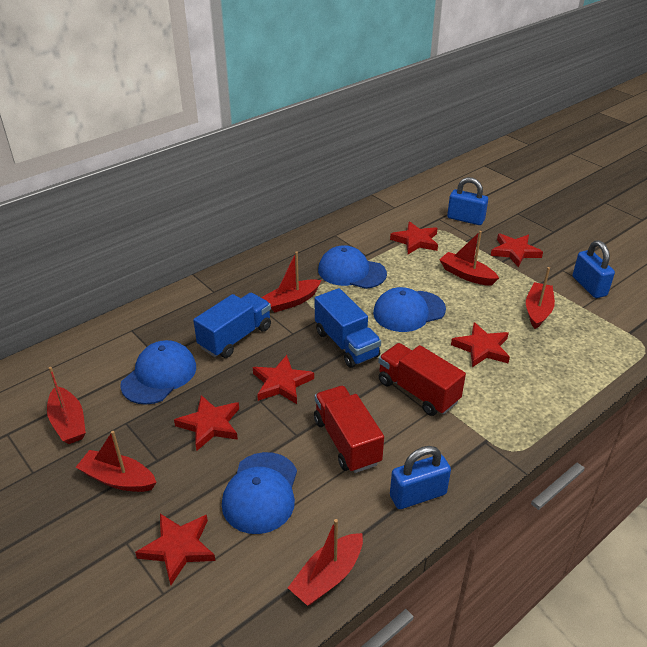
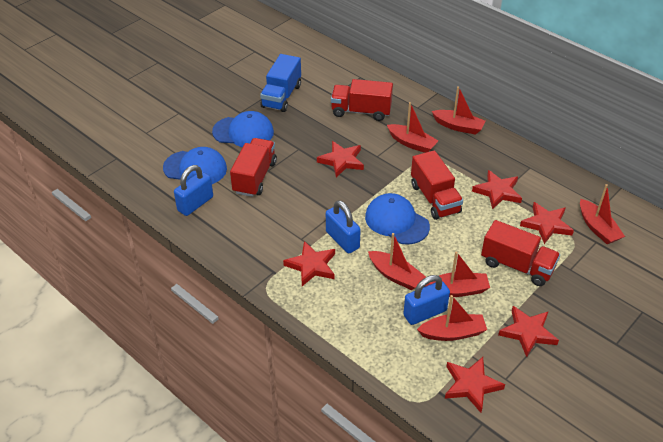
blue cap: 4 -> 3
blue truck: 2 -> 1
red truck: 2 -> 4

